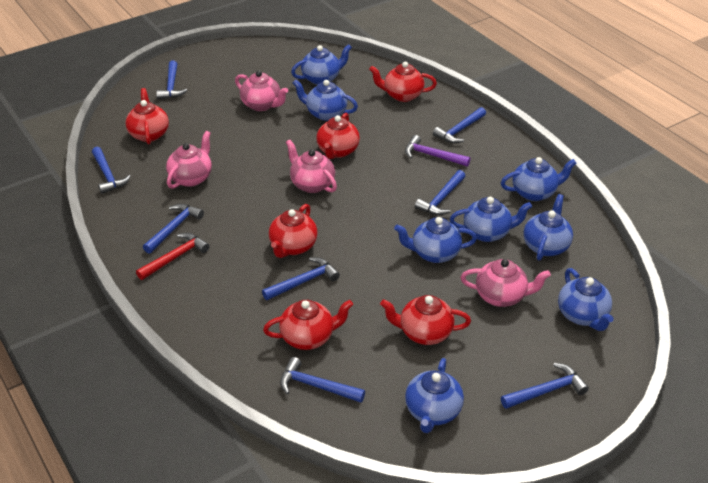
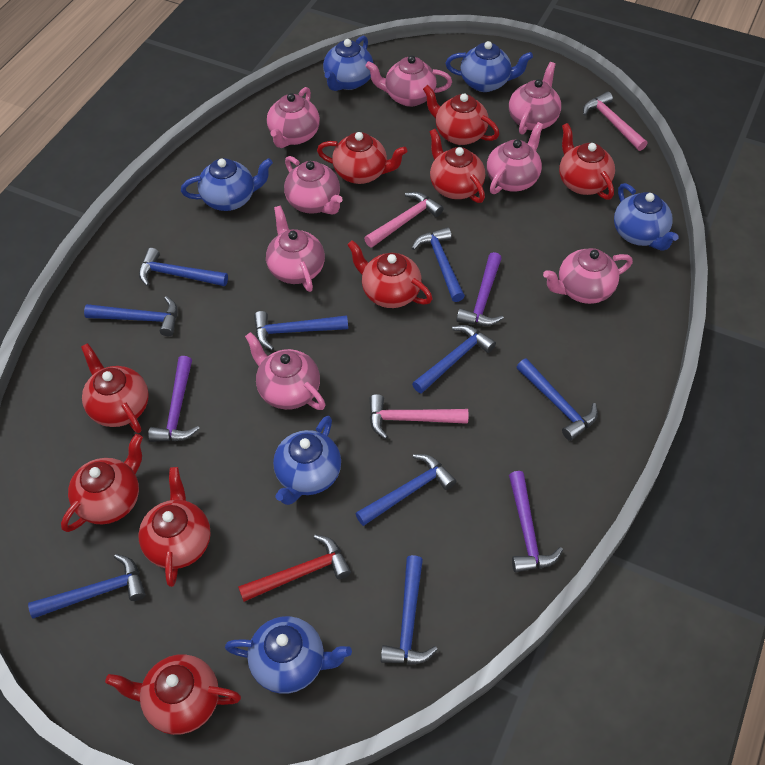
blue hammer: 8 -> 9
blue teapot: 8 -> 6
pink hammer: 0 -> 3
pink teapot: 4 -> 8
purple hammer: 1 -> 3
red teapot: 6 -> 9

